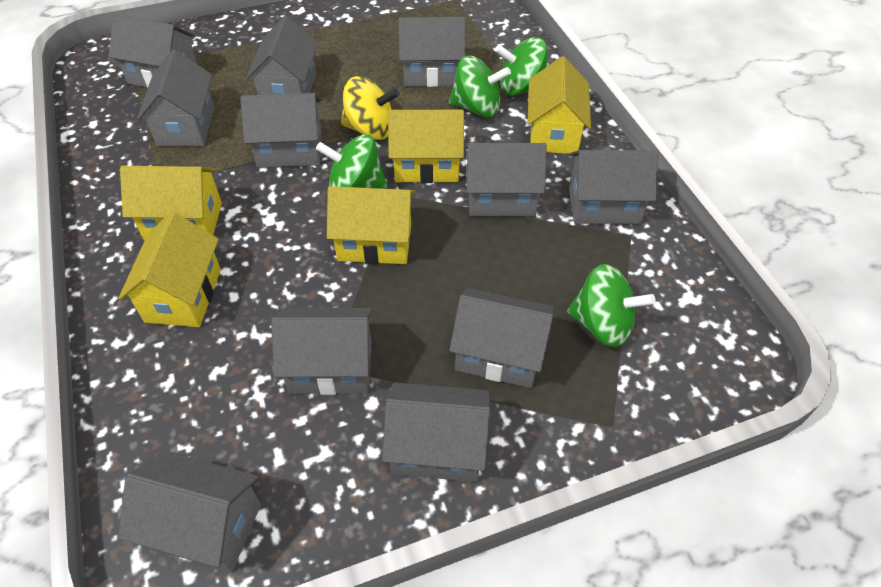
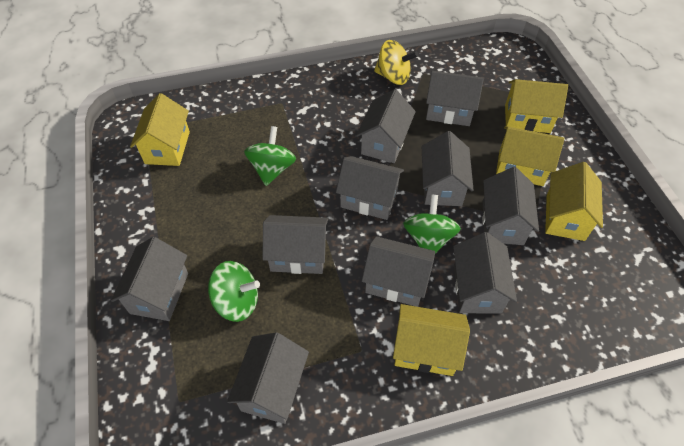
green spinning top: 4 -> 3
grey house: 11 -> 10

